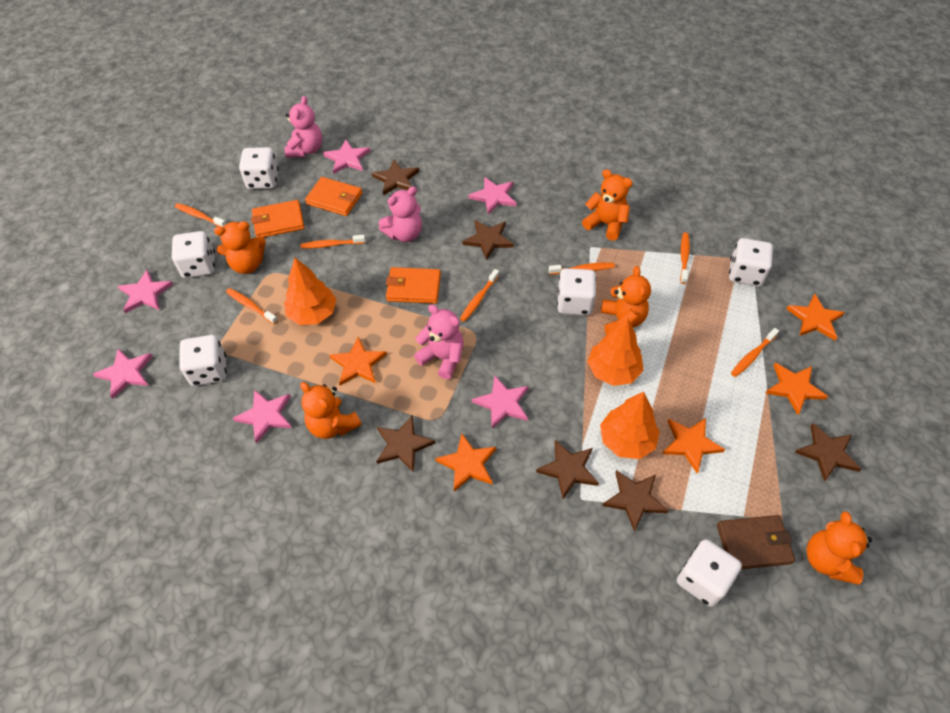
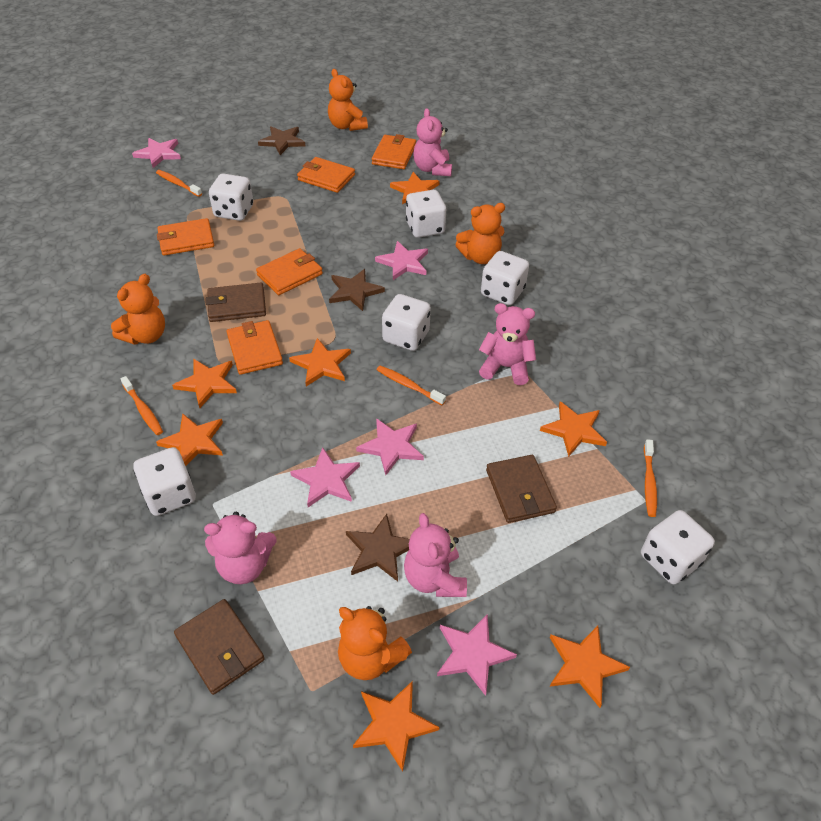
brown star: 6 -> 3
brown wallet: 1 -> 3
orange star: 5 -> 7
orange teddy bear: 5 -> 4
orange toothbrush: 7 -> 4
orange tree: 3 -> 0
orange wallet: 3 -> 5
pink star: 6 -> 5
pink teddy bear: 3 -> 4

